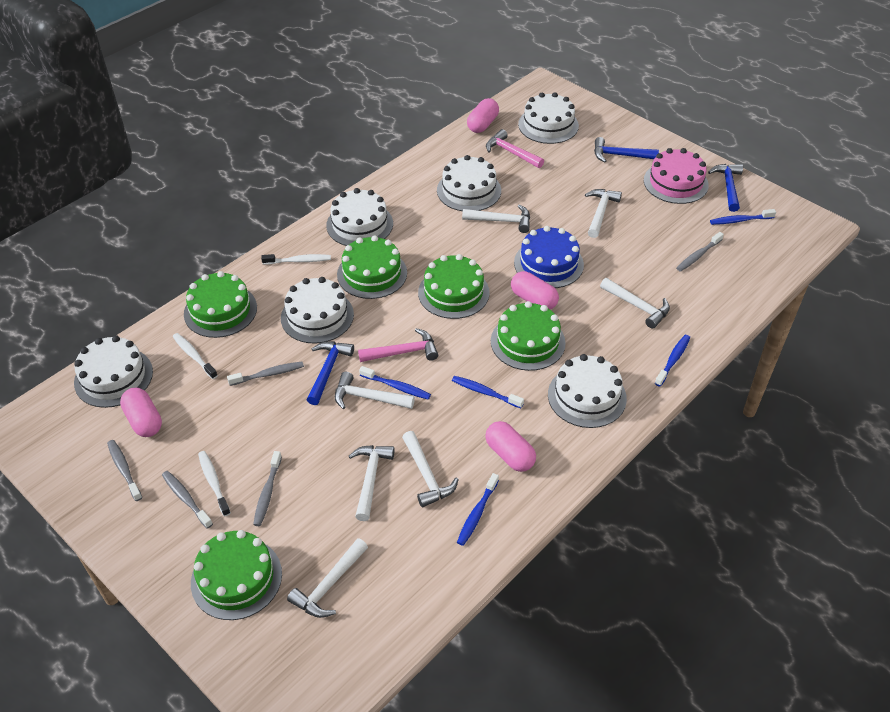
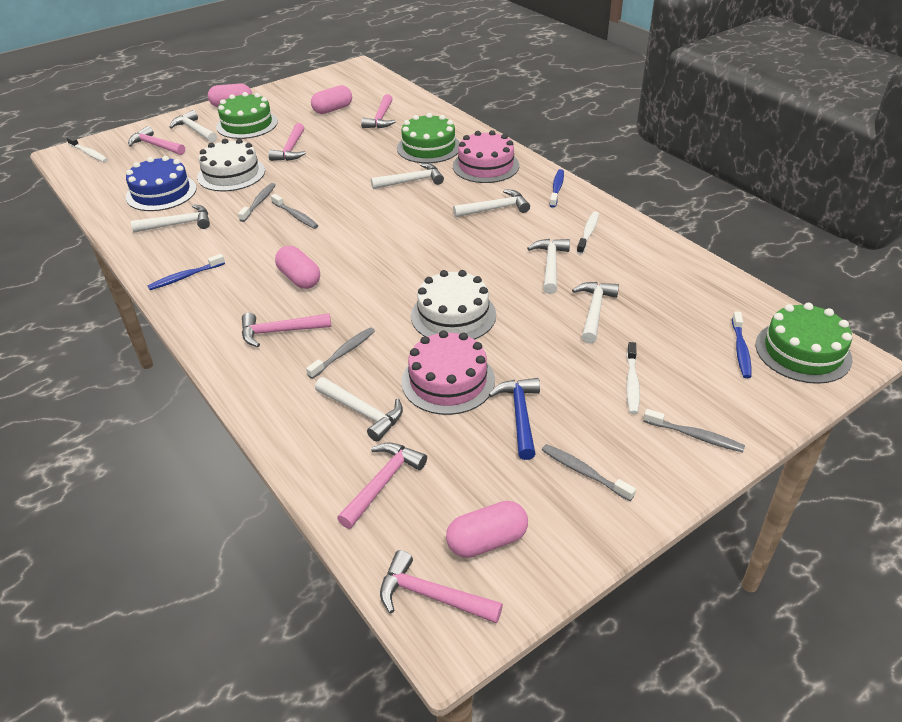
blue hammer: 3 -> 1
blue toothbrush: 5 -> 3
green cake: 5 -> 3
pink cake: 1 -> 2
pink hammer: 2 -> 6
white cake: 6 -> 2

